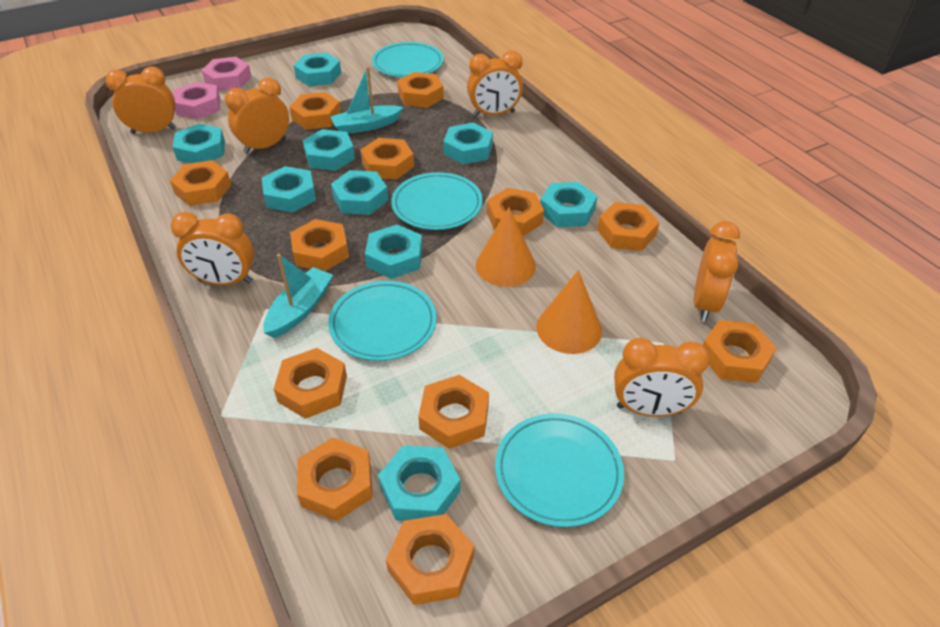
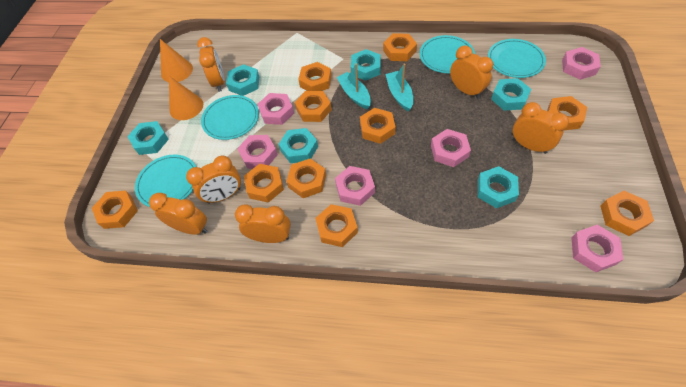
orange nut: 12 -> 10
pink nut: 2 -> 6
turquoise nut: 9 -> 6

